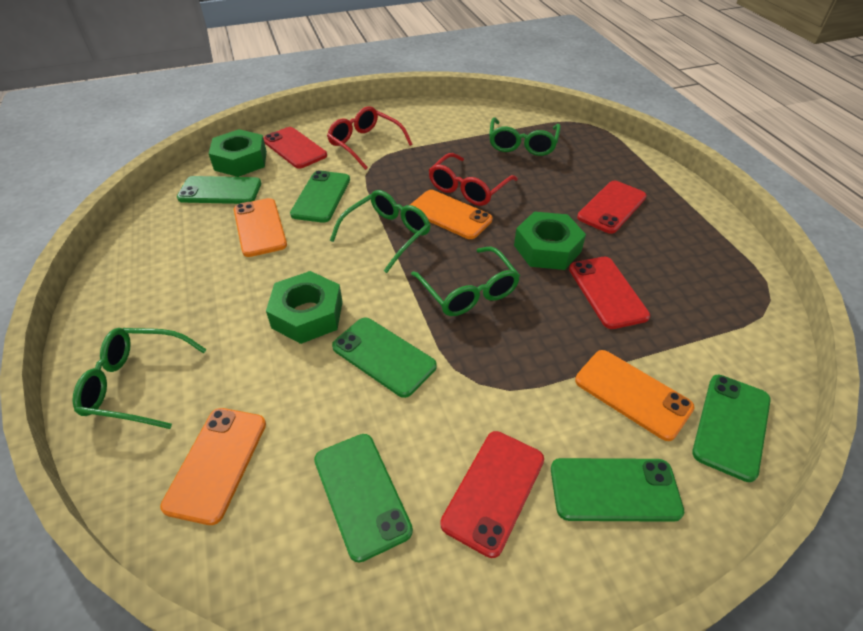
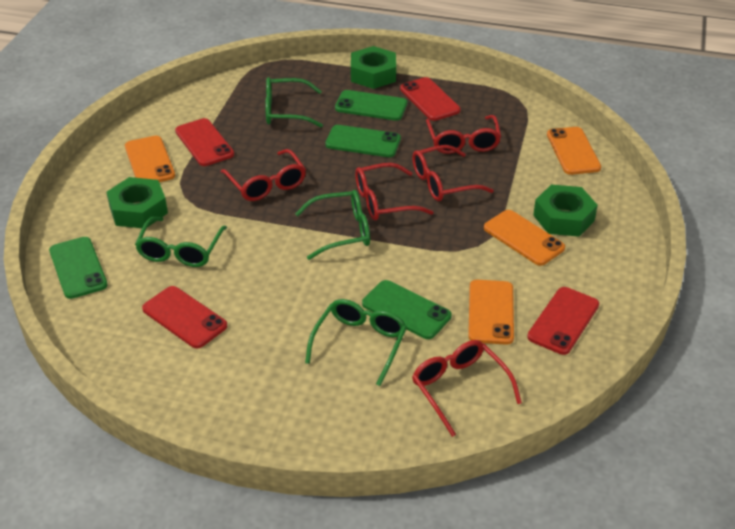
green phone: 6 -> 4
red glasses: 2 -> 5

